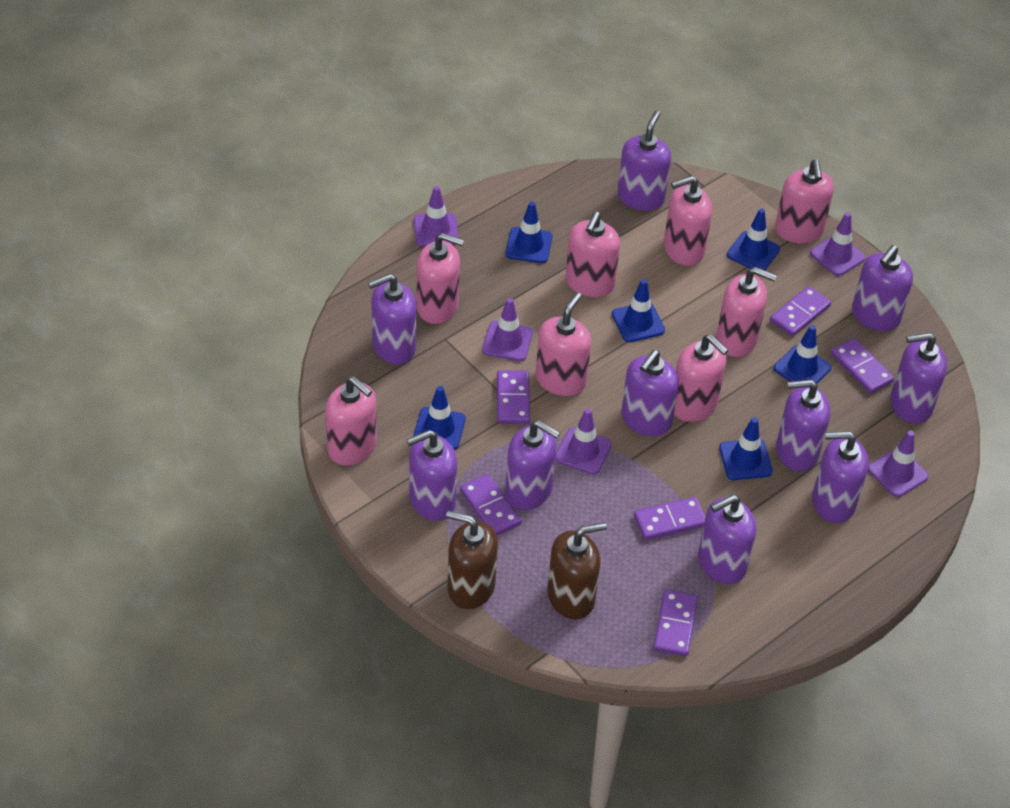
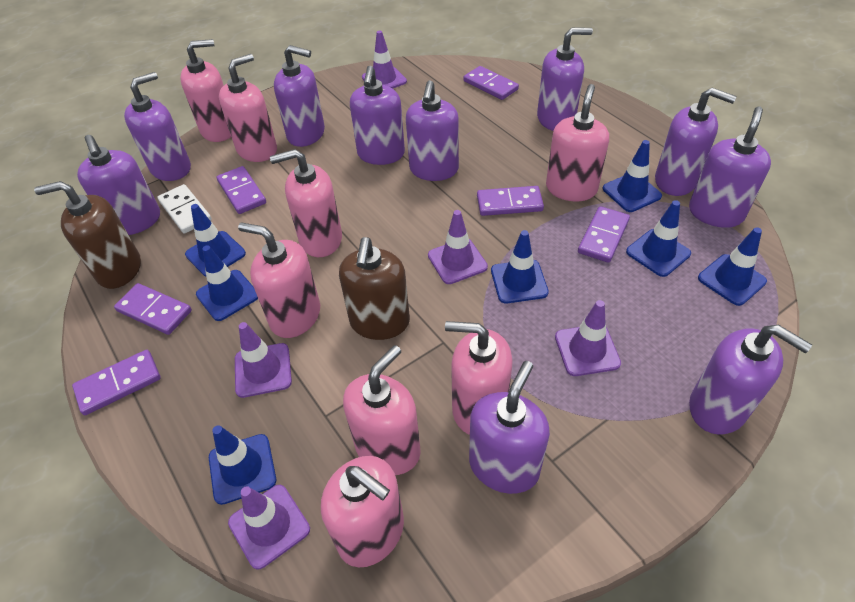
blue traffic cone: 6 -> 7
white domino: 0 -> 1

